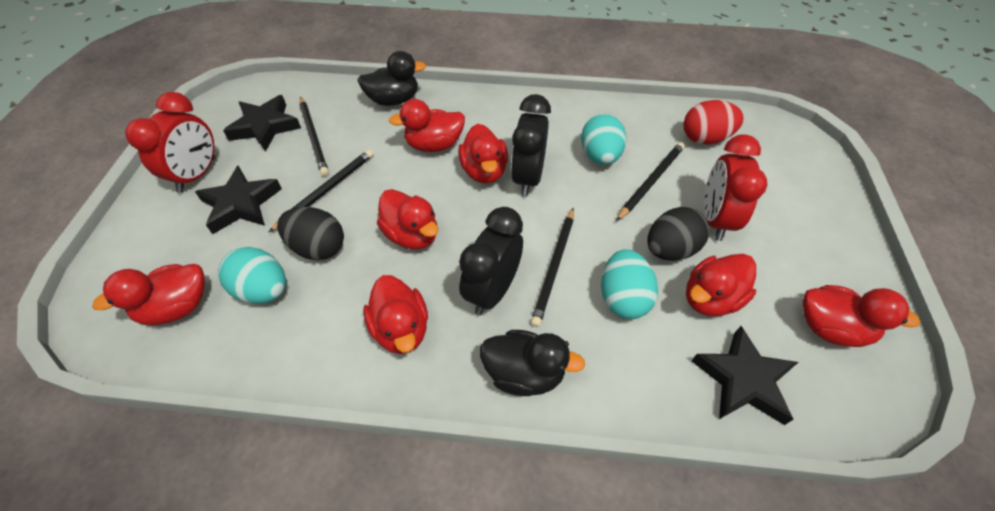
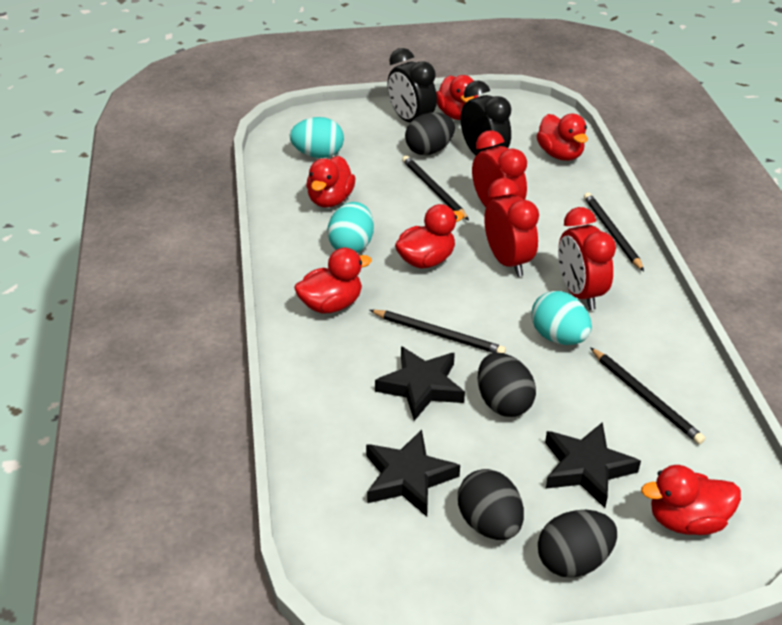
black duck: 2 -> 0
black egg: 2 -> 4
red clock: 2 -> 3
red duck: 7 -> 6
red egg: 1 -> 0

